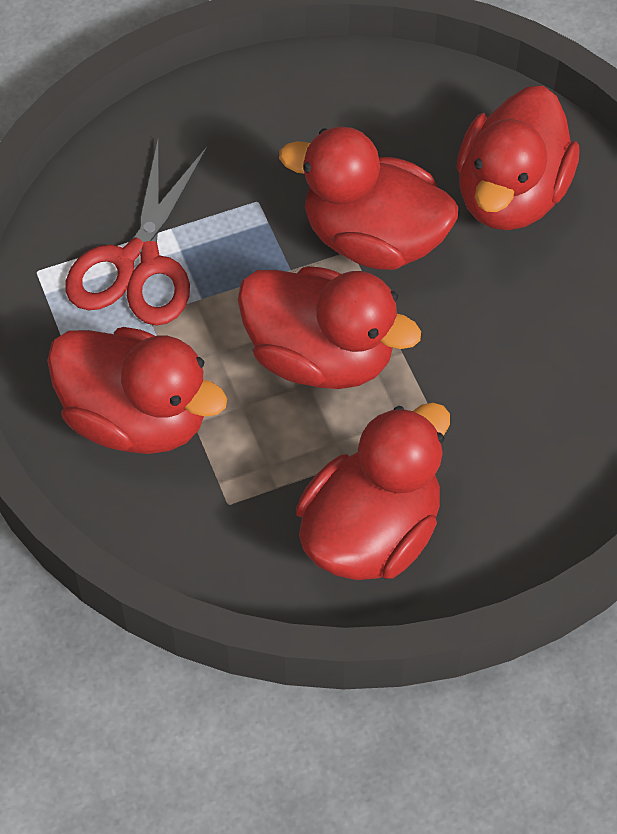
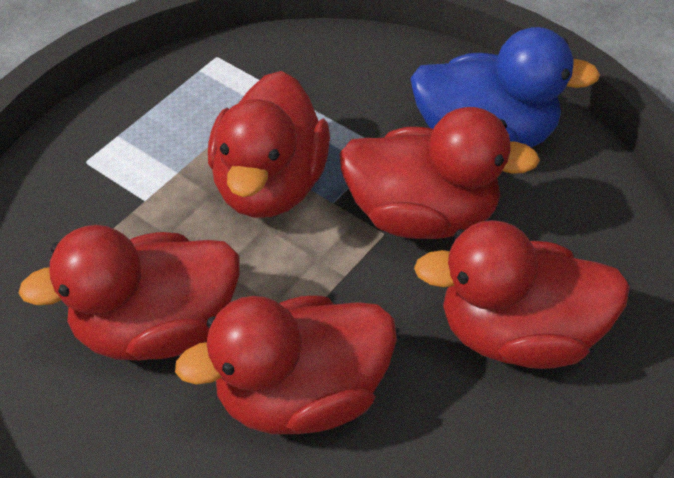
blue duck: 0 -> 1
red scissors: 1 -> 0

